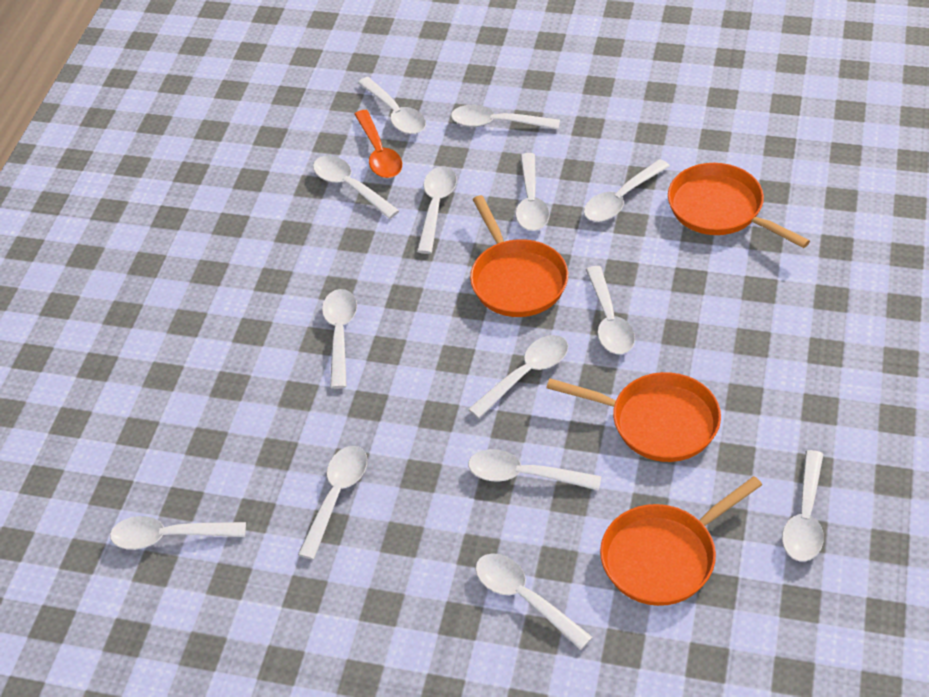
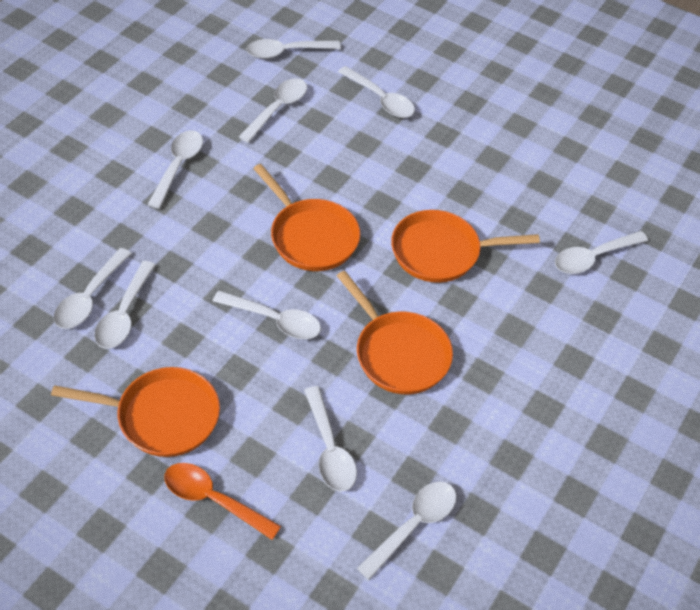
white spoon: 14 -> 10

